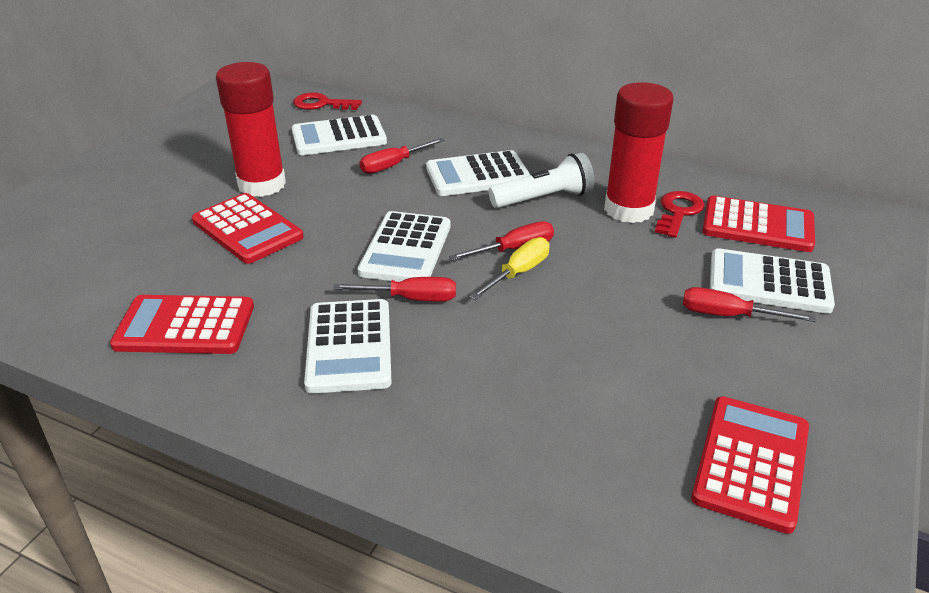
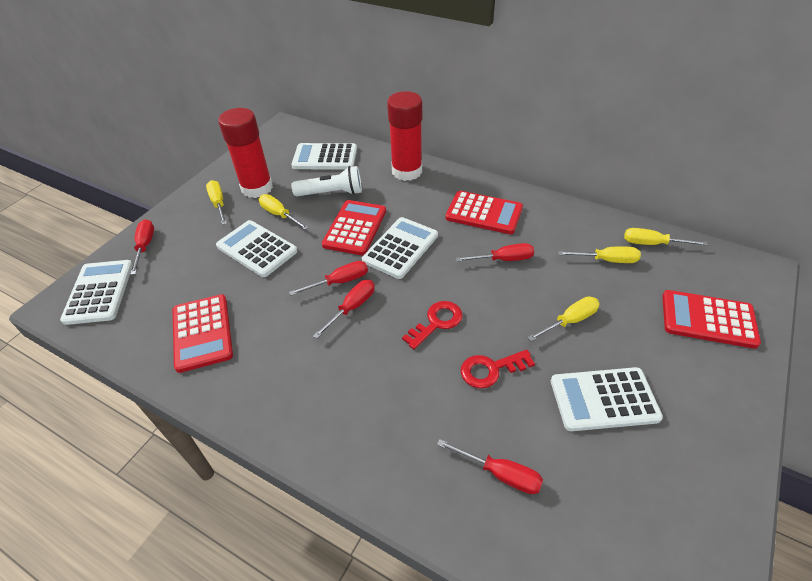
red screwdriver: 4 -> 5
yellow screwdriver: 1 -> 5

